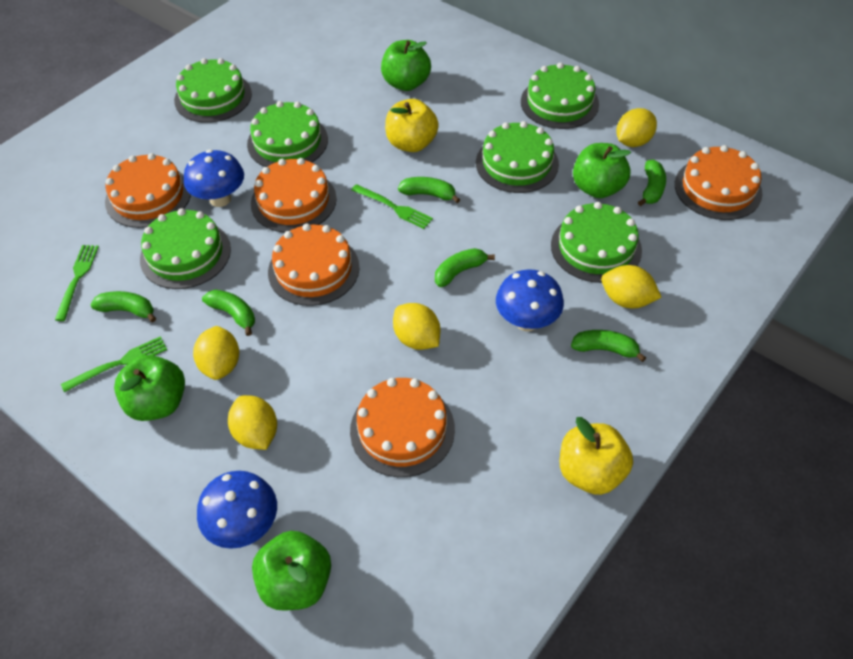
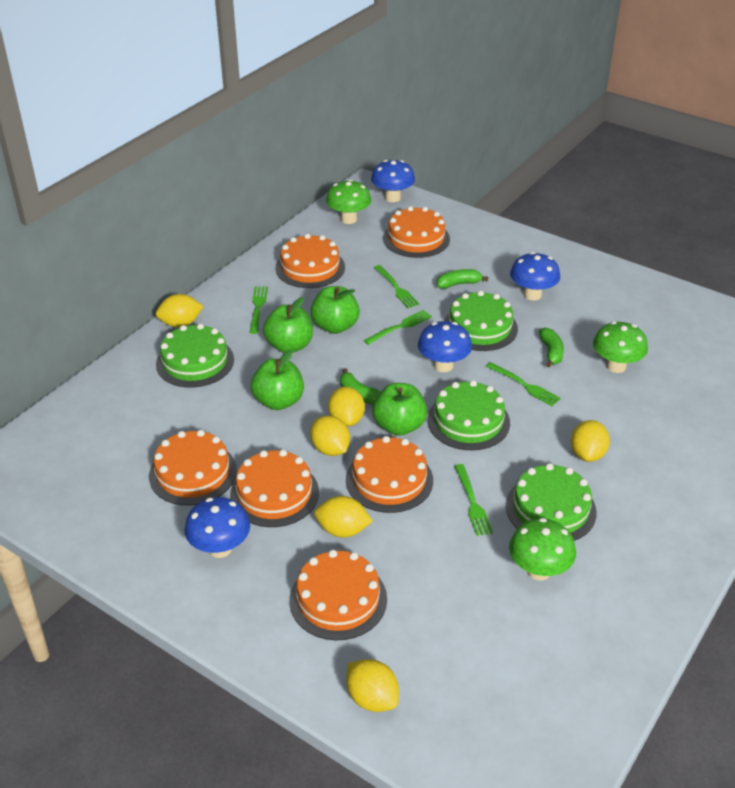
blue mushroom: 3 -> 4
green banana: 6 -> 3
green cake: 6 -> 4
green fork: 3 -> 5
green mushroom: 0 -> 3
orange cake: 5 -> 6
yellow apple: 2 -> 0
yellow lemon: 5 -> 6

